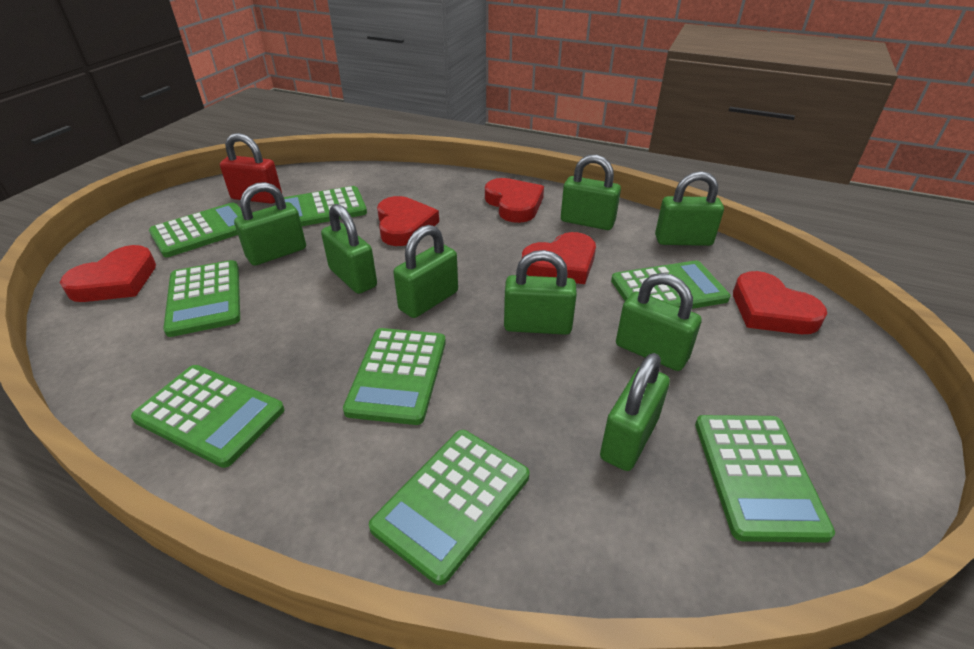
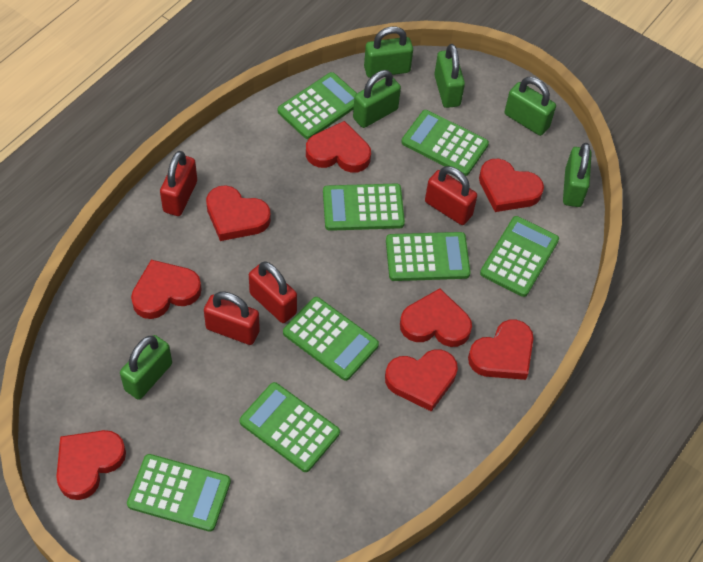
green padlock: 8 -> 6
red heart: 5 -> 8
red padlock: 1 -> 4

